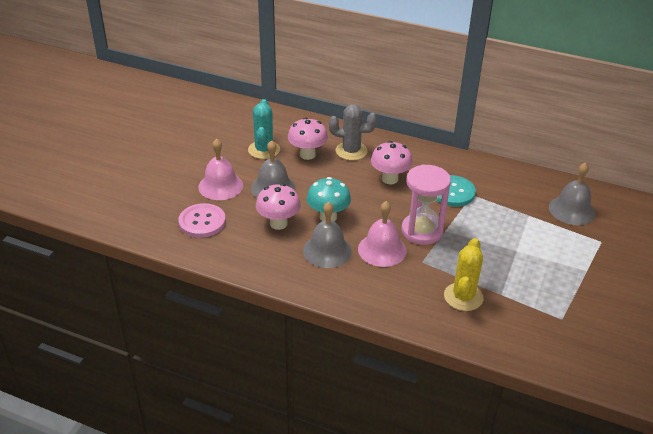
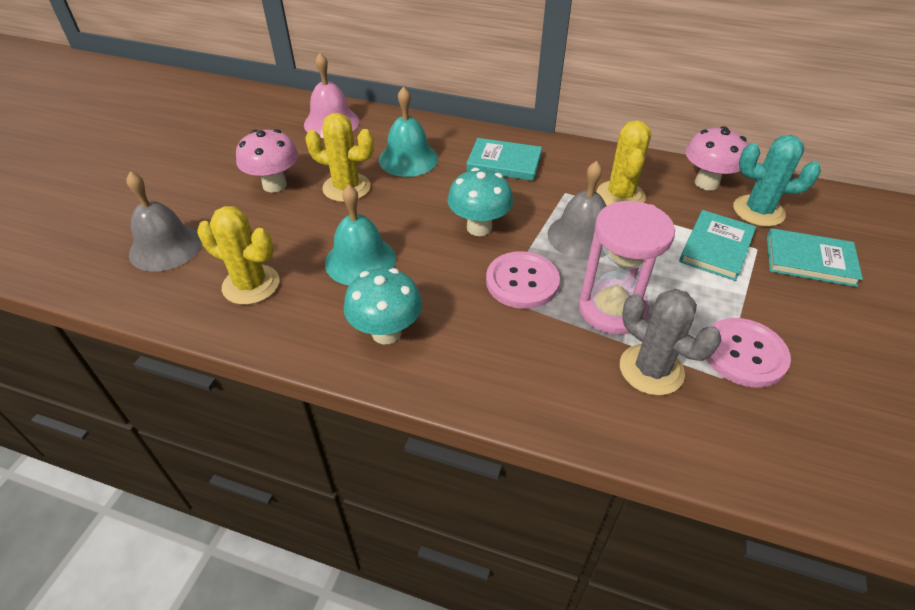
grey bell: 3 -> 2
pink bell: 2 -> 1
pink button: 1 -> 2
pink mushroom: 3 -> 2
turquoise bell: 0 -> 2
turquoise book: 0 -> 3
turquoise button: 1 -> 0
turquoise mushroom: 1 -> 2
yellow cactus: 1 -> 3

